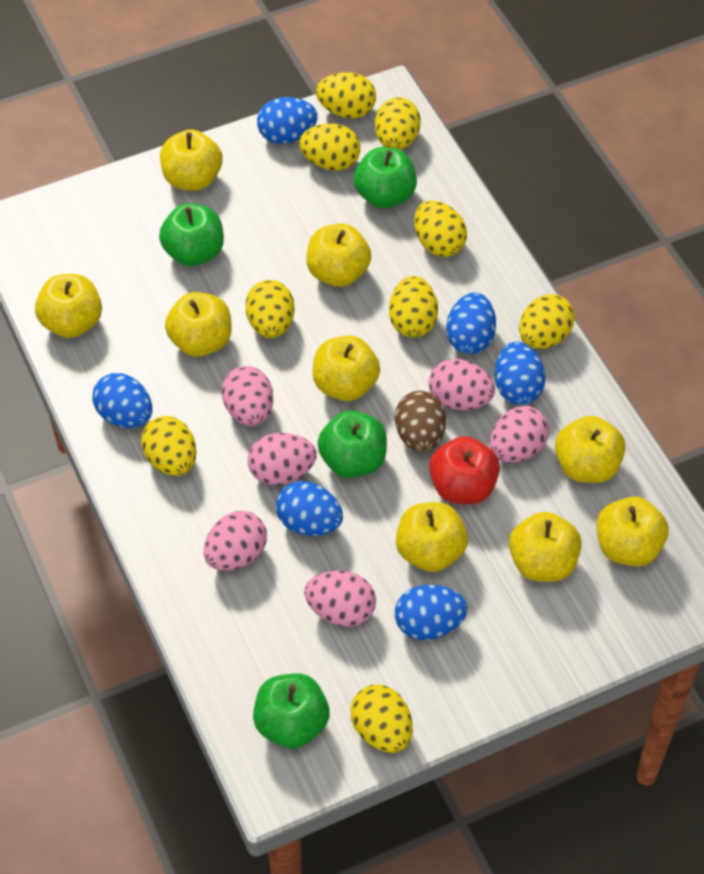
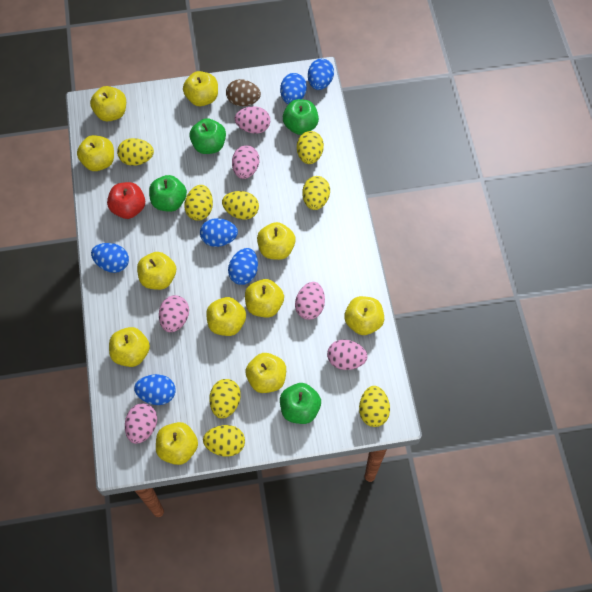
yellow apple: 9 -> 11
yellow egg: 9 -> 8

